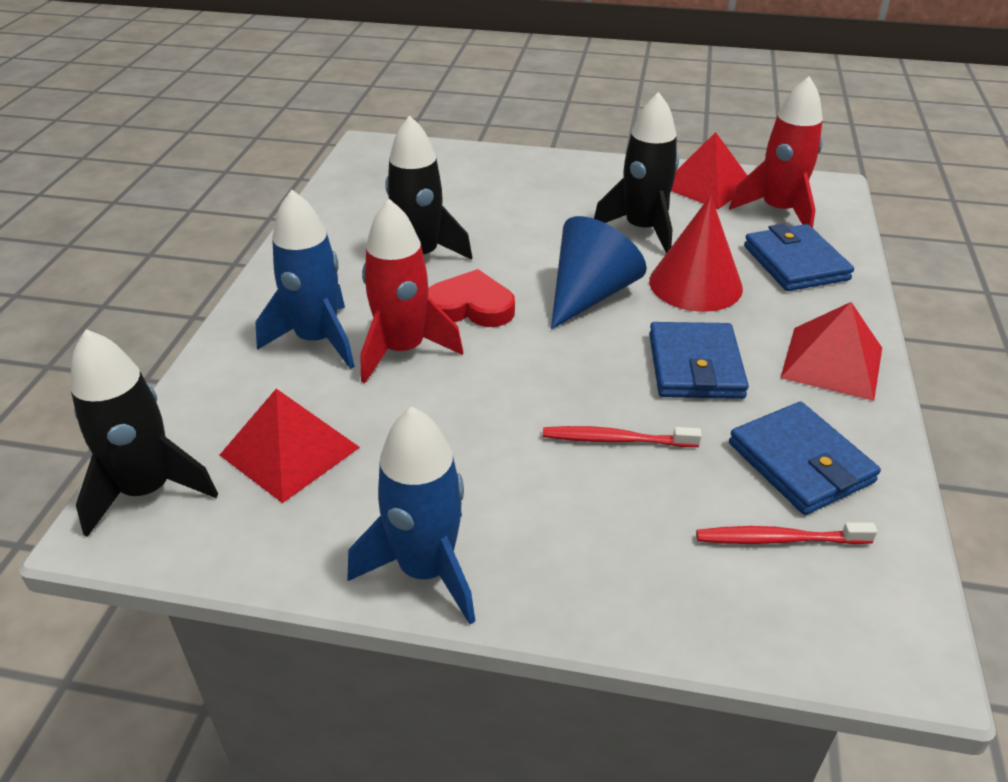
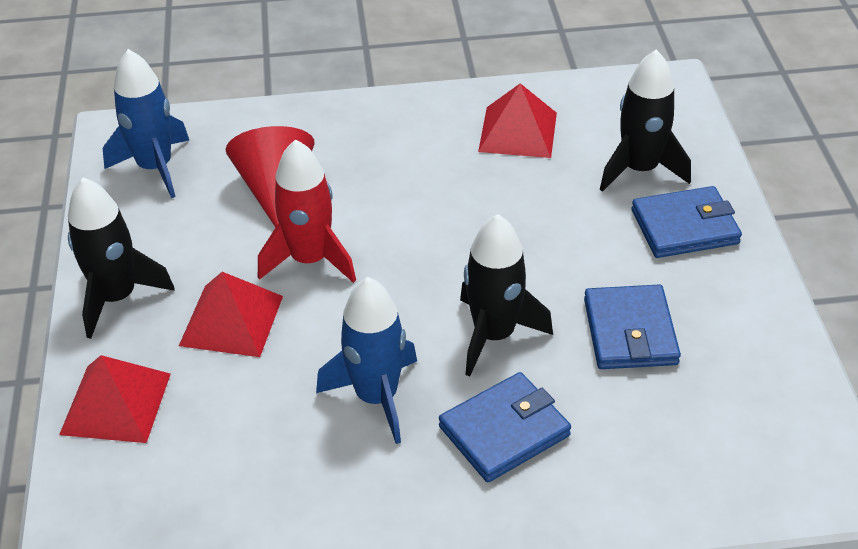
blue cone: 1 -> 0
red heart: 1 -> 0
red rocket: 2 -> 1
red toothbrush: 2 -> 0

